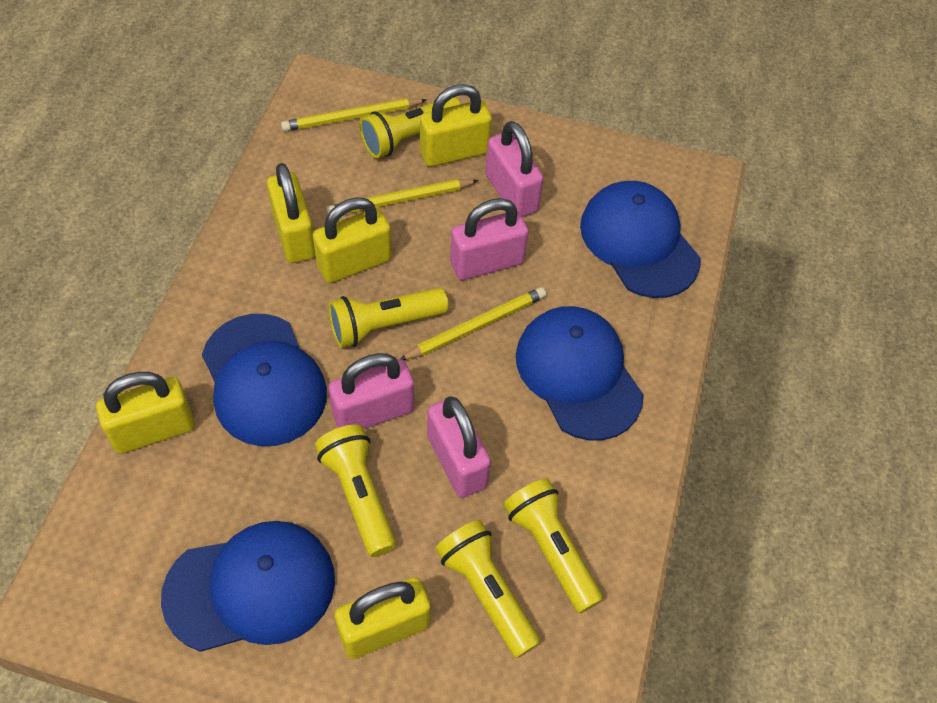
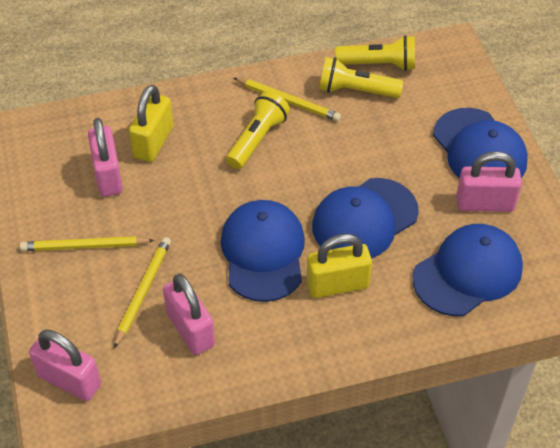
yellow flashlight: 5 -> 3
yellow padlock: 5 -> 2

